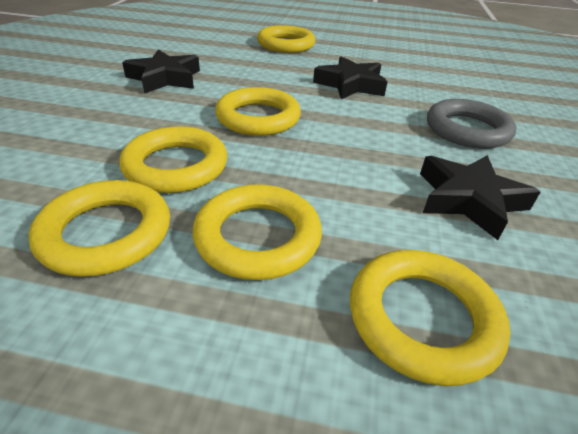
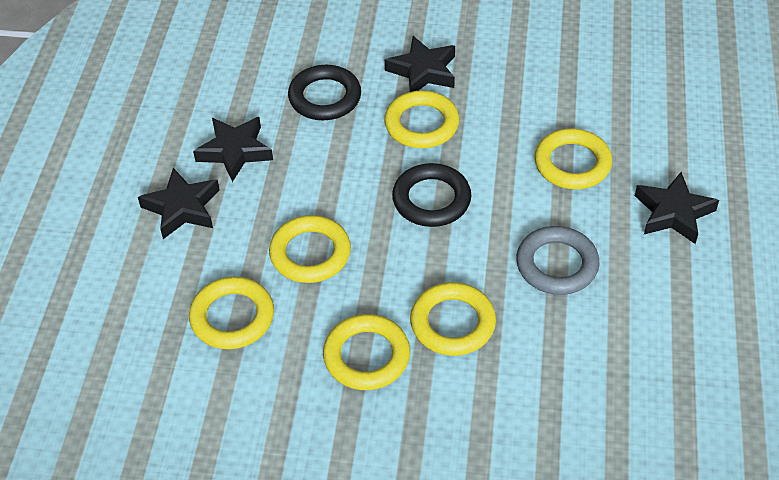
black ring: 0 -> 2
black star: 3 -> 4

